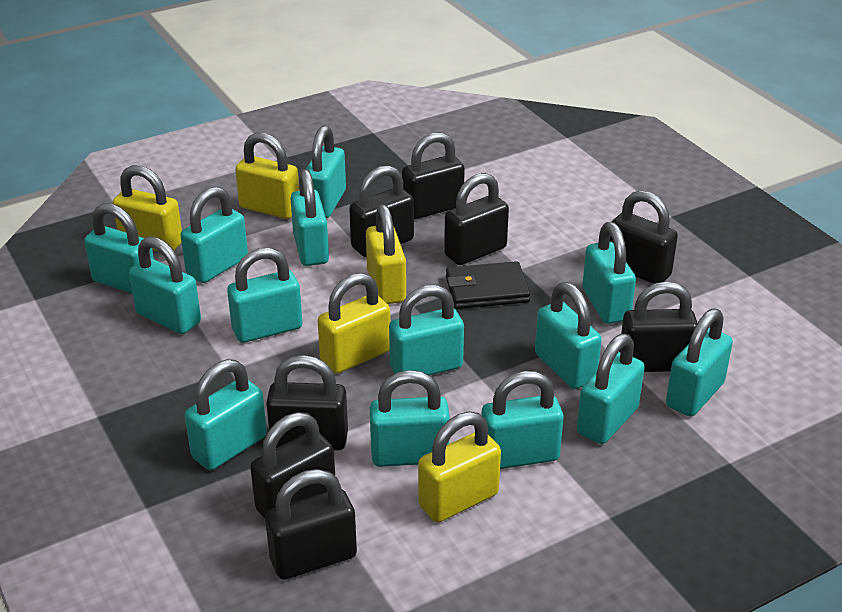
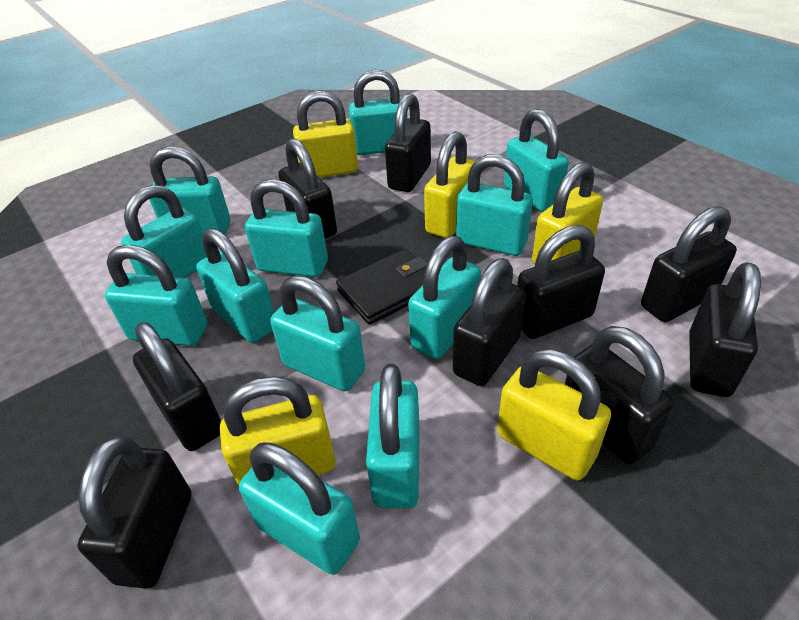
black padlock: 8 -> 9
turquoise padlock: 14 -> 12

